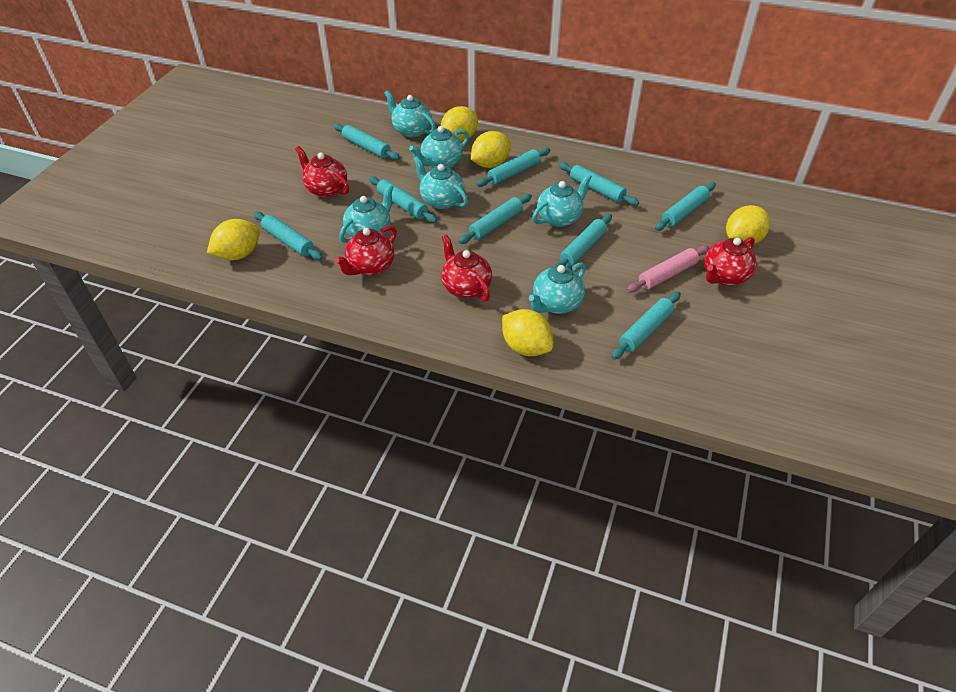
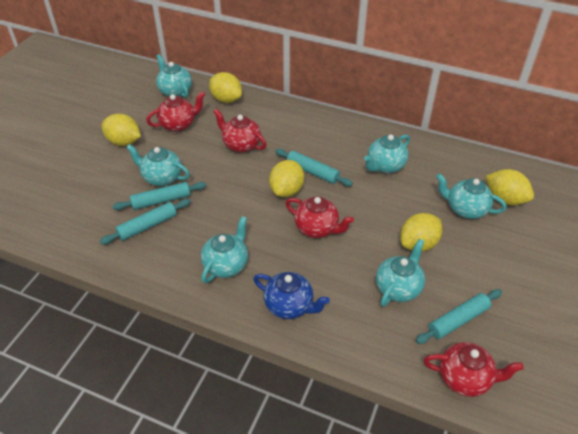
blue teapot: 0 -> 1
pink rolling pin: 1 -> 0
turquoise rolling pin: 9 -> 4

